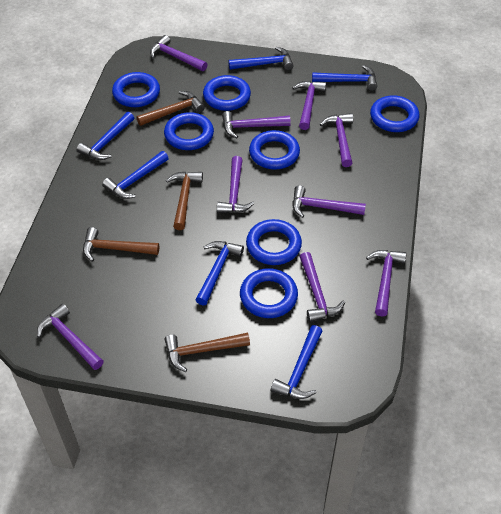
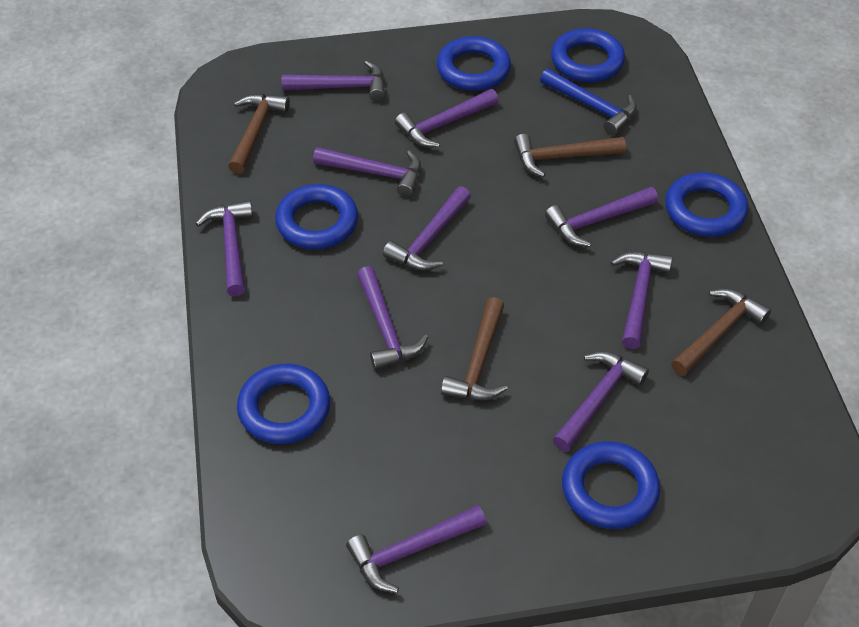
blue hammer: 6 -> 1
blue ring: 7 -> 6
purple hammer: 9 -> 10

